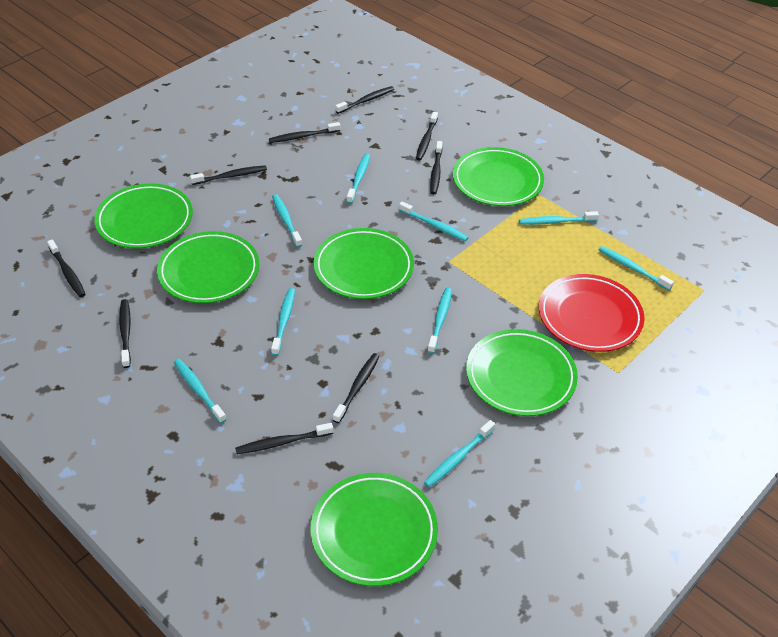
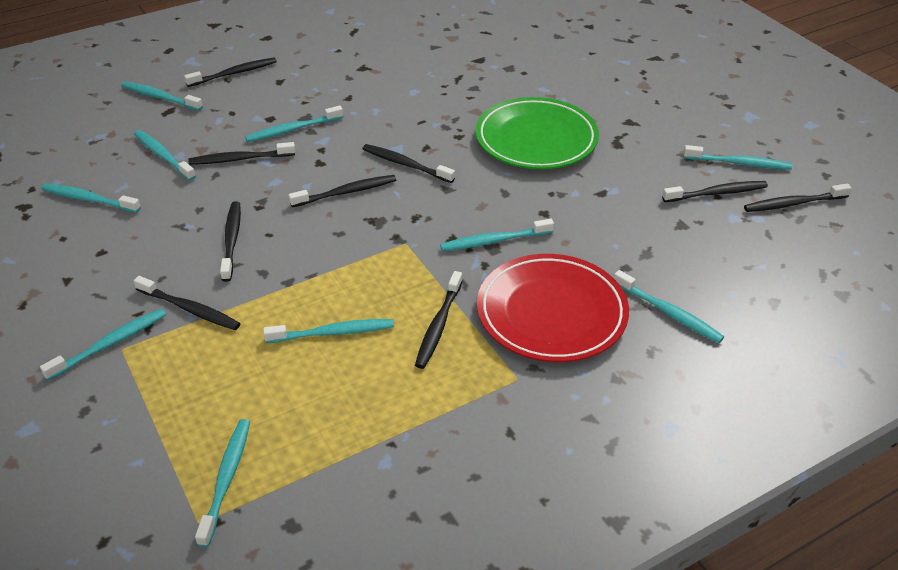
green plate: 6 -> 1
turquoise toothbrush: 9 -> 10

